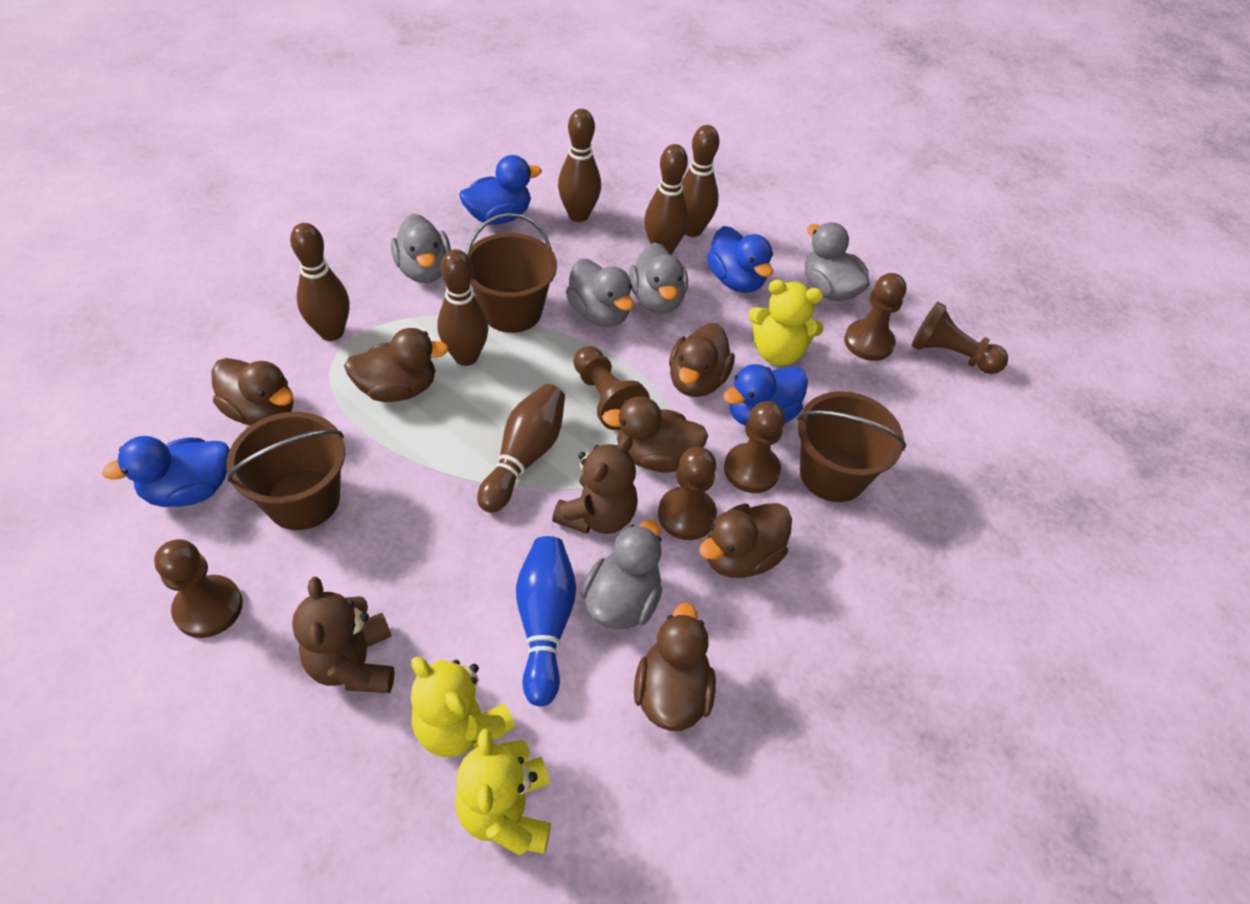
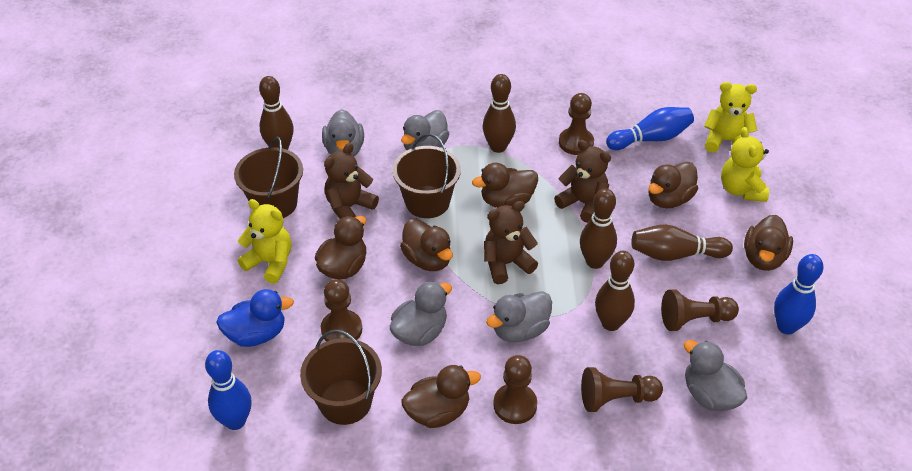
blue bowling pin: 1 -> 3
blue duck: 4 -> 1
brown bowling pin: 6 -> 5
brown pawn: 6 -> 5
brown teddy bear: 2 -> 3

